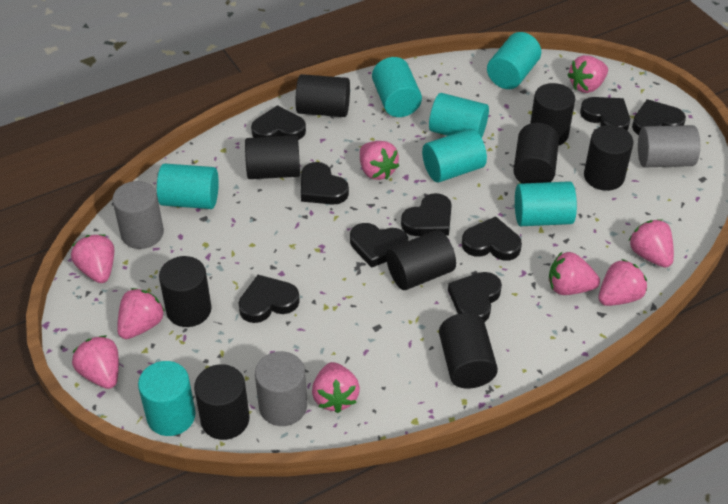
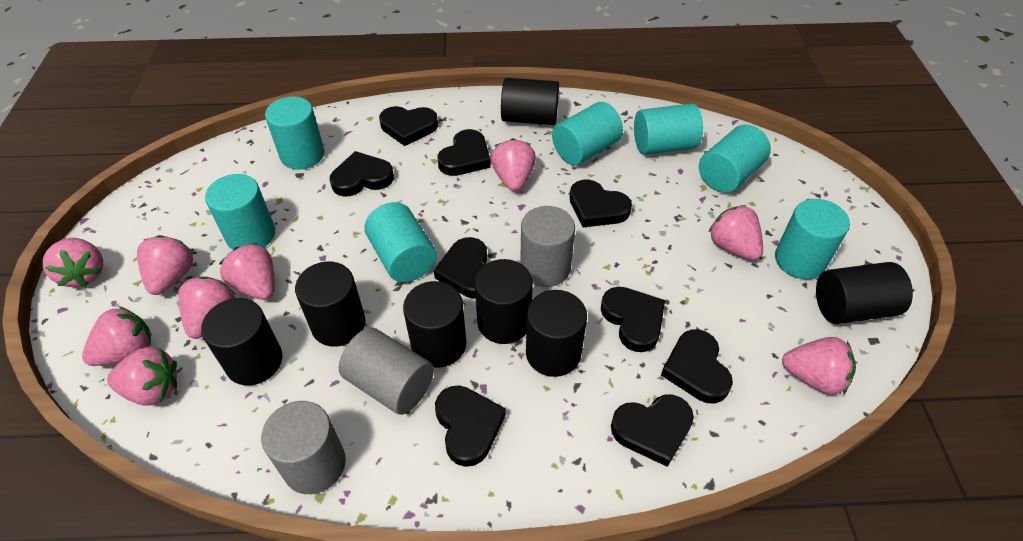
black cylinder: 9 -> 7

